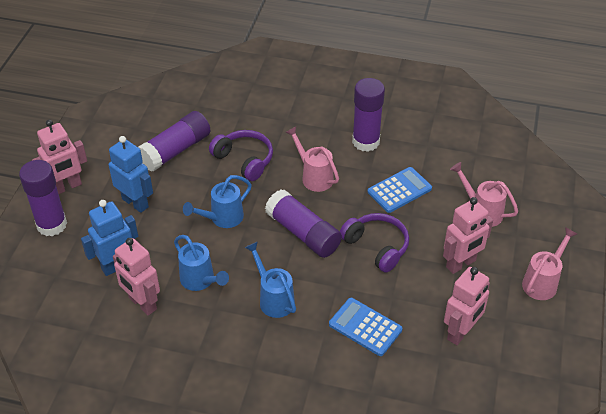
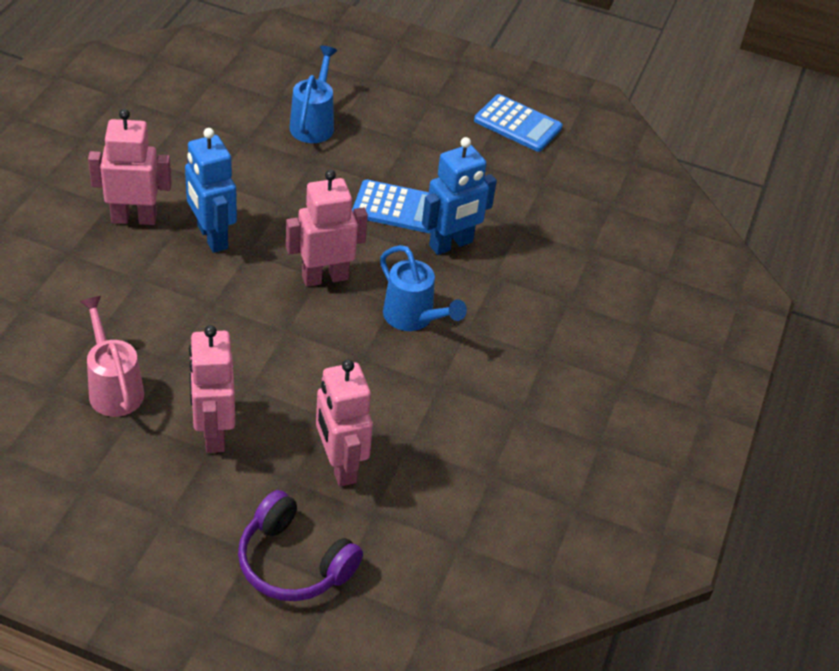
blue watering can: 3 -> 2
pink watering can: 3 -> 1
purple glue stick: 4 -> 0
purple headphones: 2 -> 1

